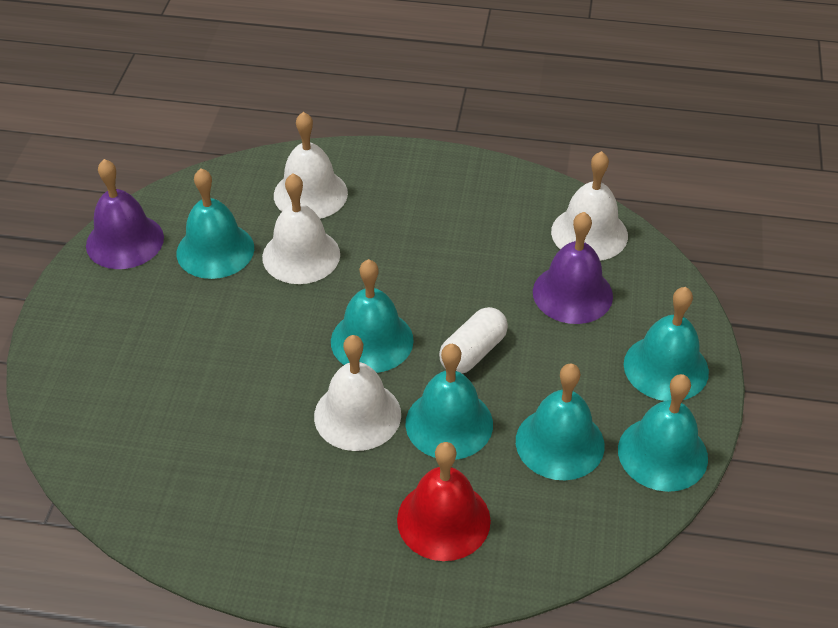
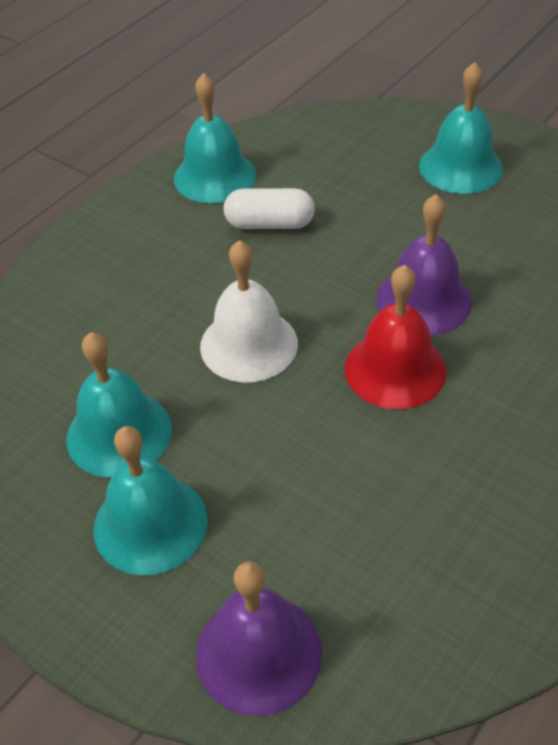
turquoise bell: 6 -> 4
white bell: 4 -> 1

